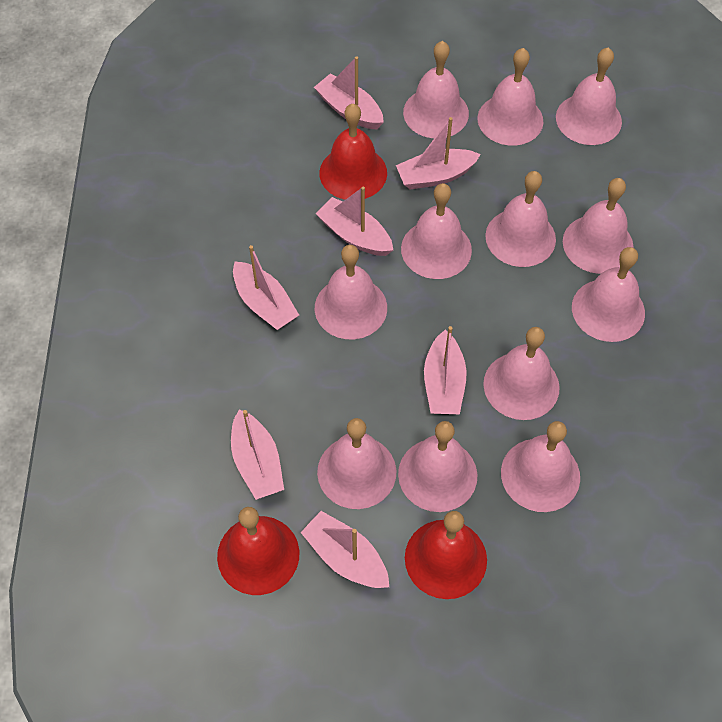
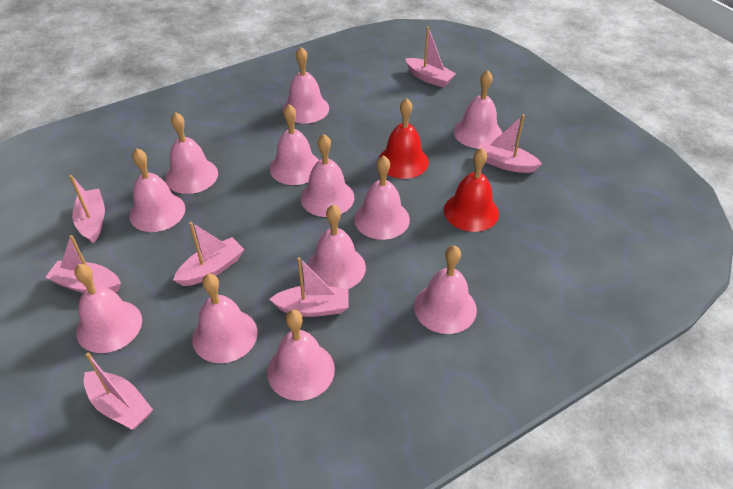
red bell: 3 -> 2

